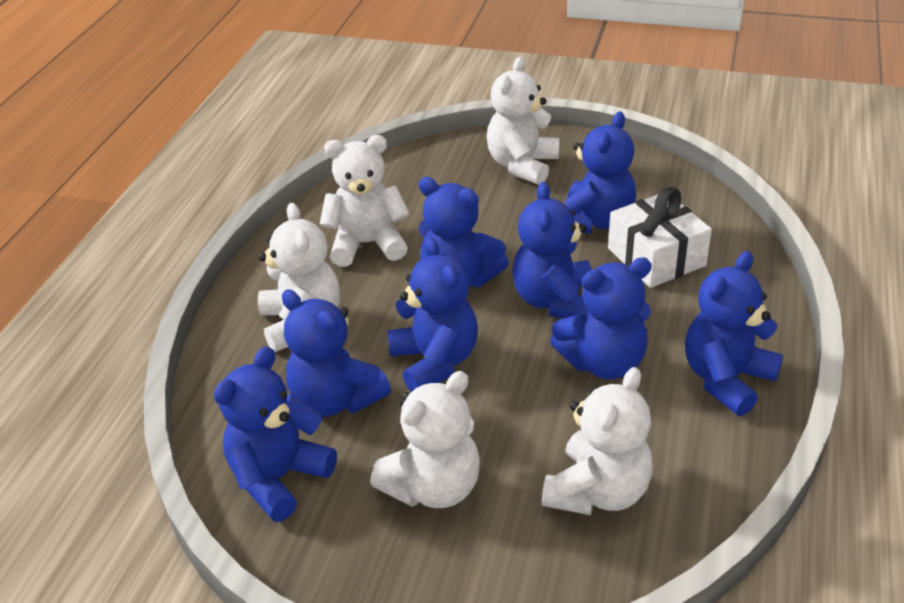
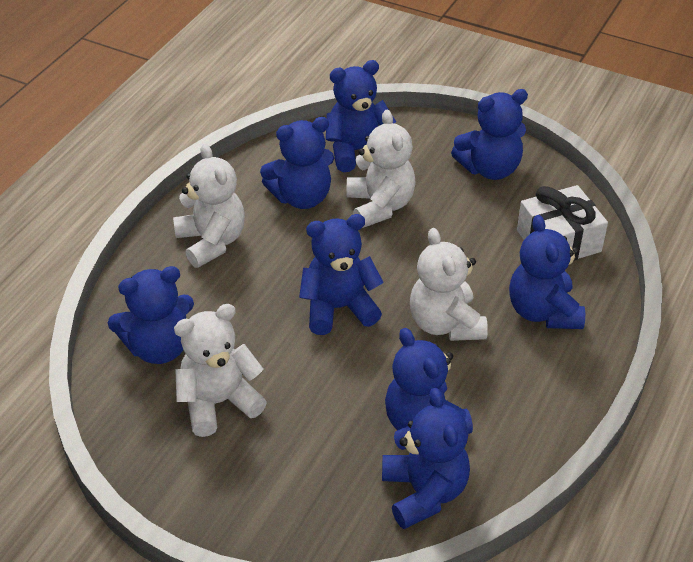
white teddy bear: 5 -> 4

